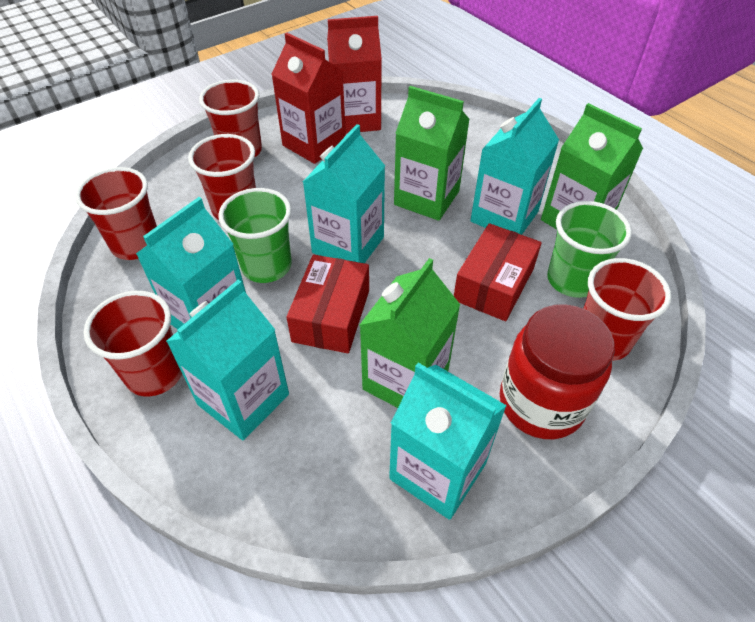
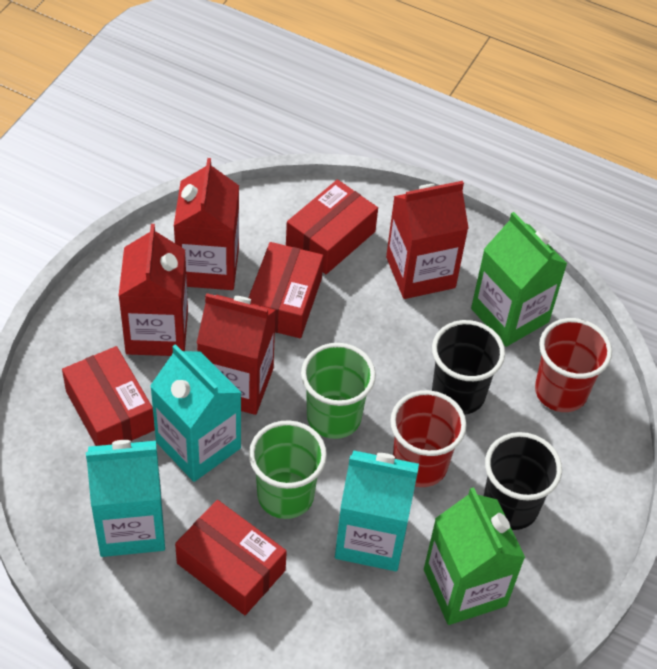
black cup: 0 -> 2
green carton: 3 -> 2
red box: 2 -> 4
red carton: 2 -> 4
red cup: 5 -> 2
red jar: 1 -> 0
turquoise carton: 5 -> 3

